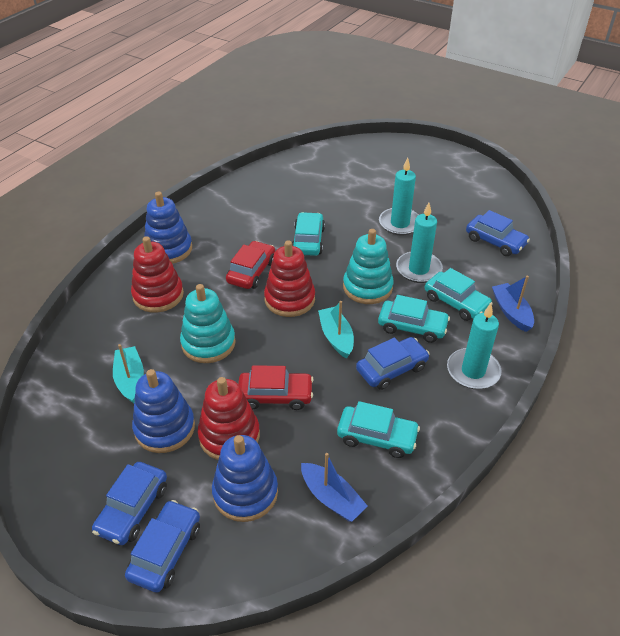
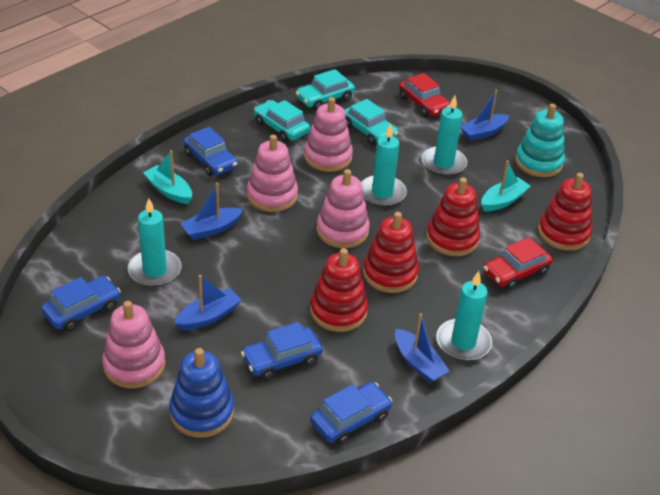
blue boat: 2 -> 4
blue stacking toy: 3 -> 1
pink stacking toy: 0 -> 4
red stacking toy: 3 -> 4
turquoise candle: 3 -> 4
turquoise car: 4 -> 3
turquoise stacking toy: 2 -> 1

